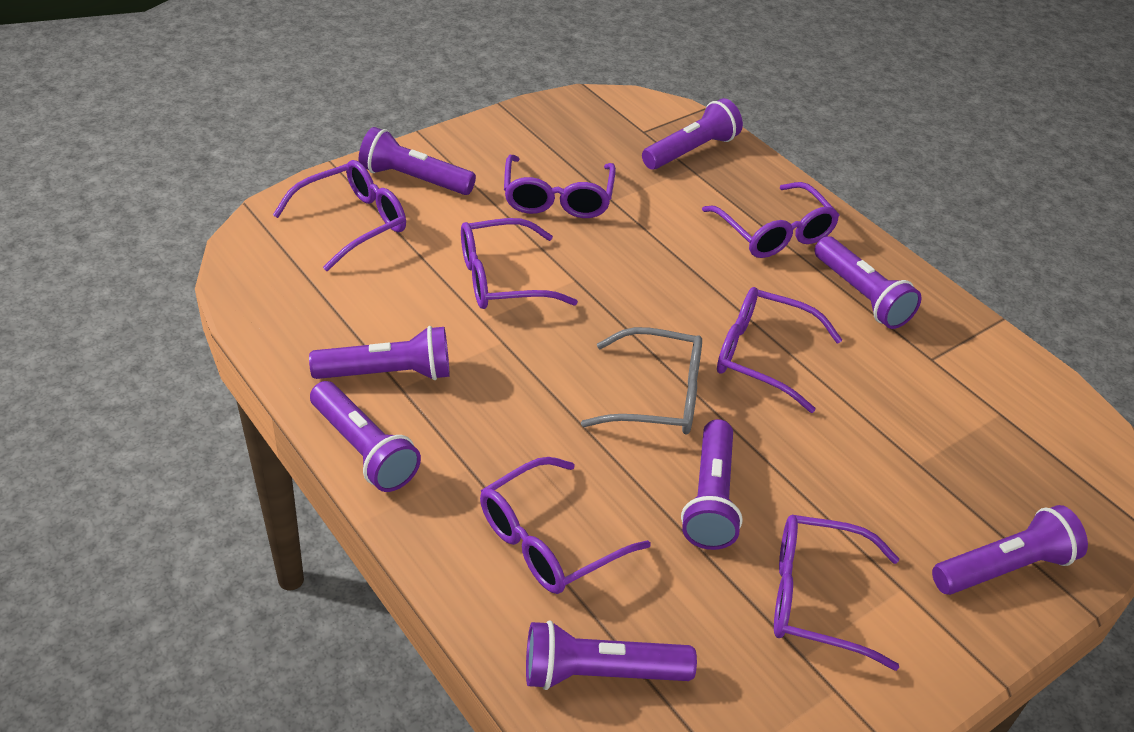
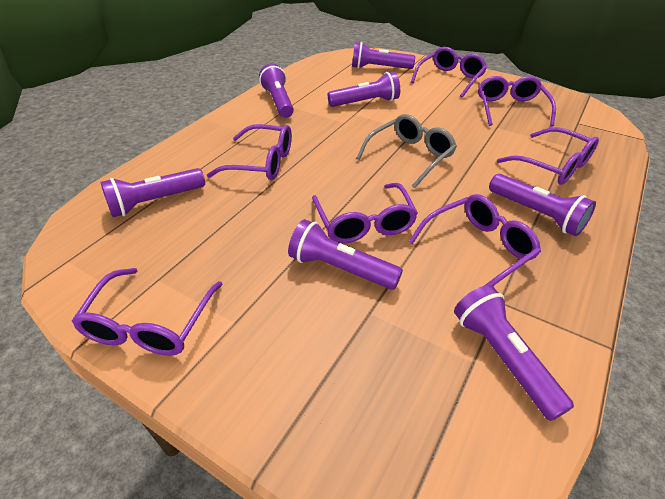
purple flashlight: 8 -> 7

